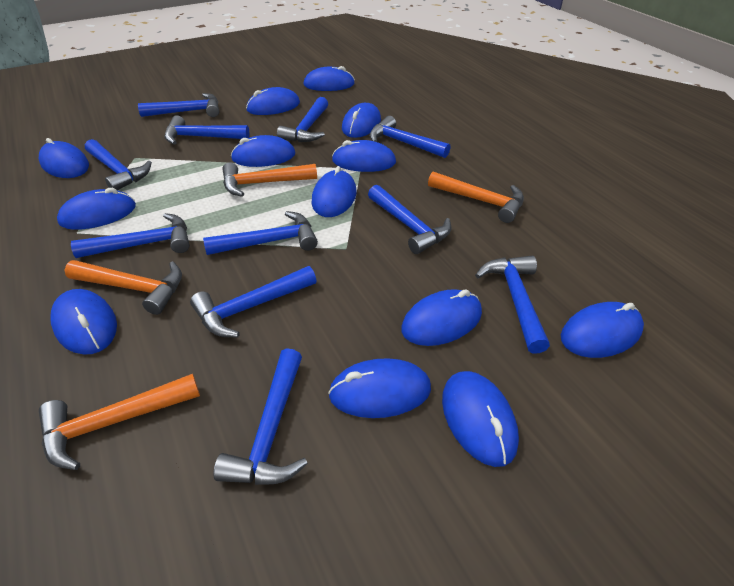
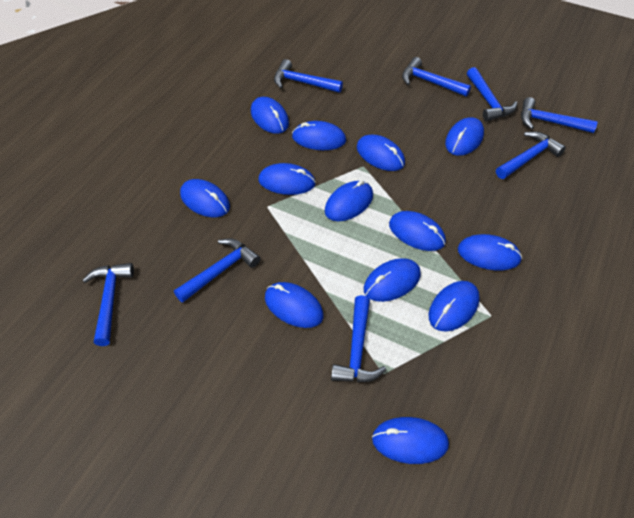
blue hammer: 11 -> 8
orange hammer: 4 -> 0

